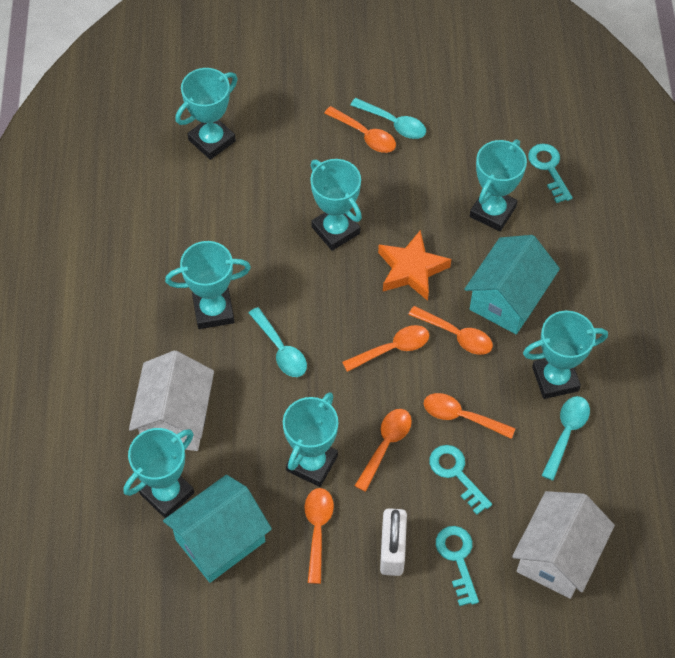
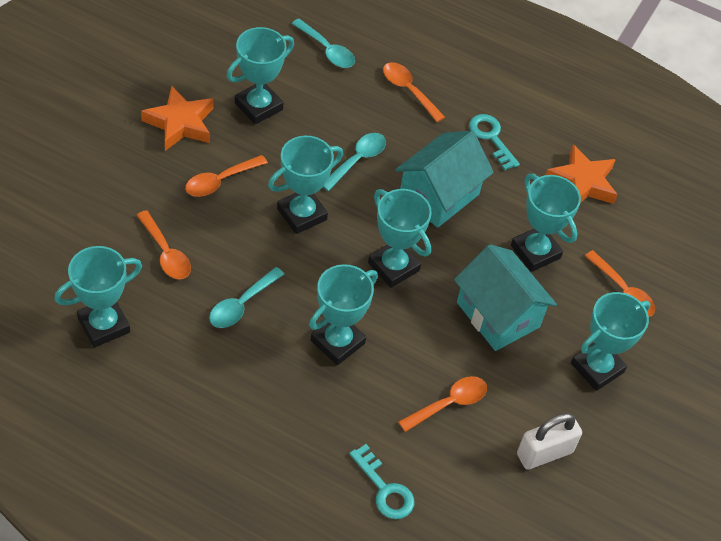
orange spoon: 6 -> 5
orange star: 1 -> 2
turquoise key: 3 -> 2
white house: 2 -> 0

